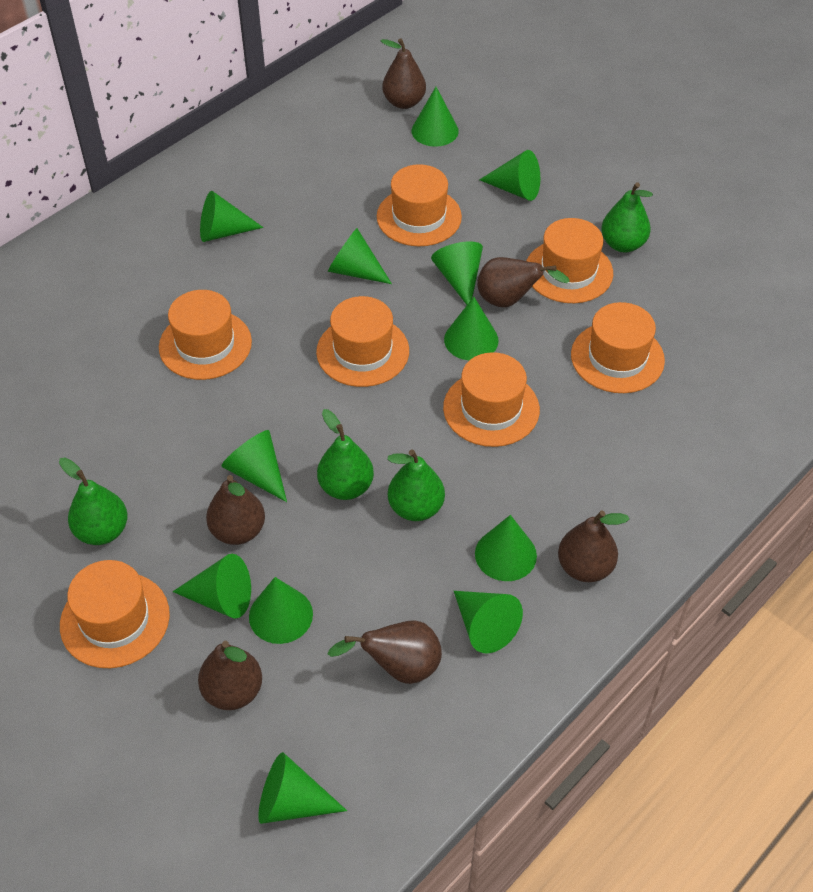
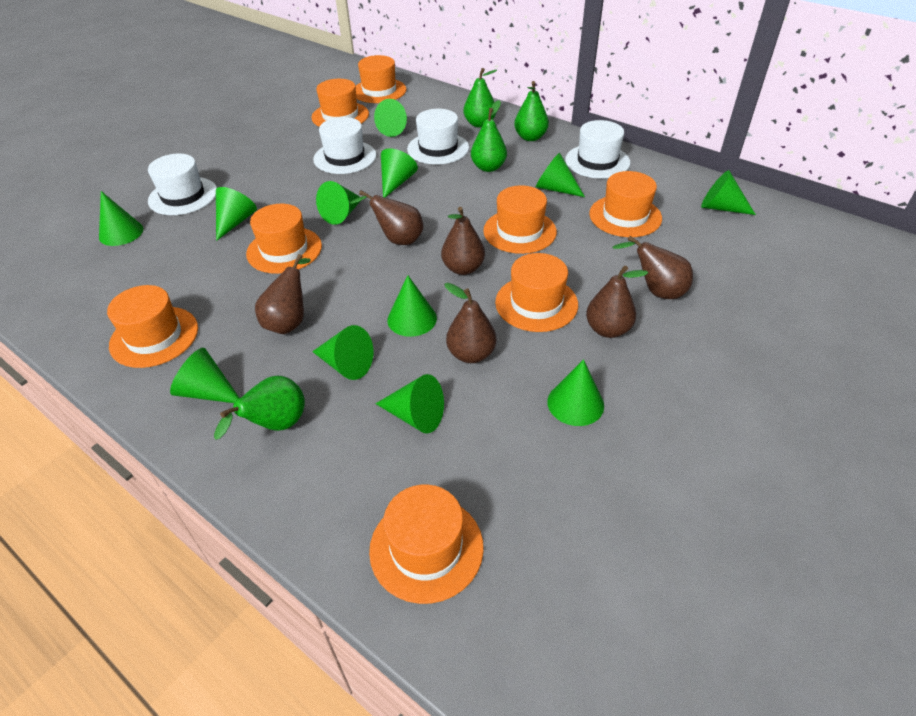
orange hat: 7 -> 8
white hat: 0 -> 4

